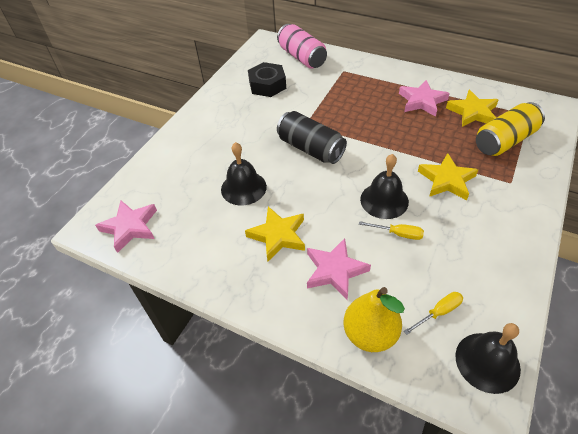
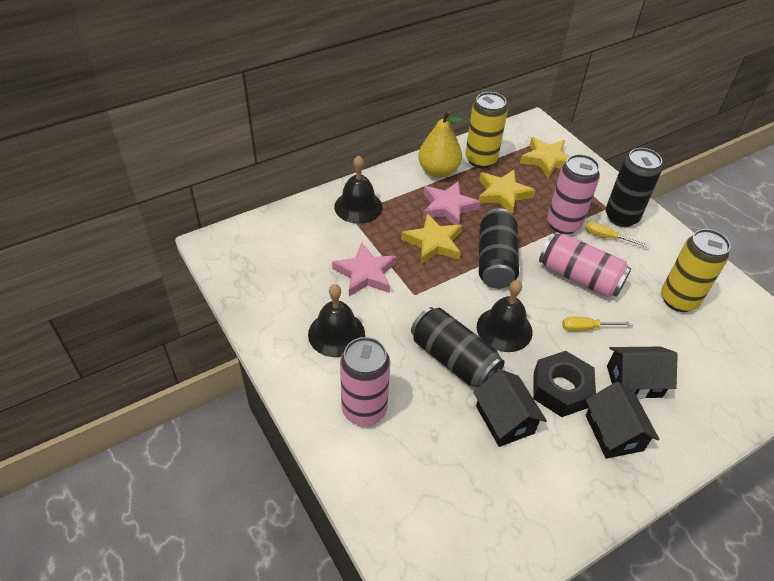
black can: 1 -> 3
black house: 0 -> 3
pink can: 1 -> 3
pink star: 3 -> 2
yellow can: 1 -> 2

